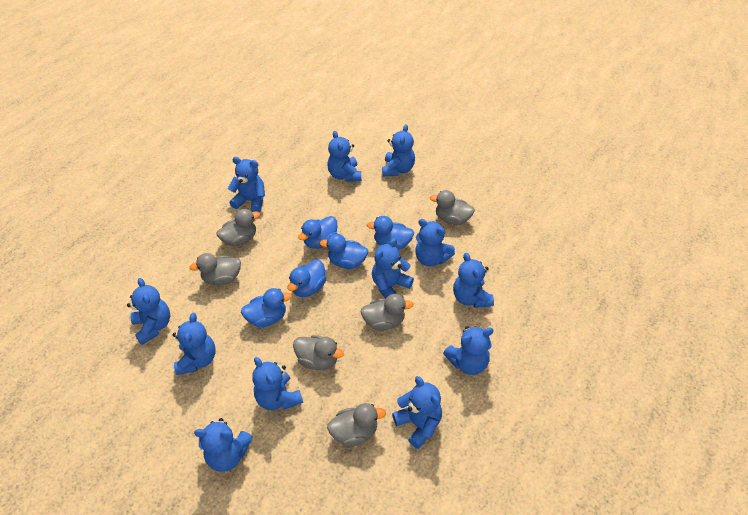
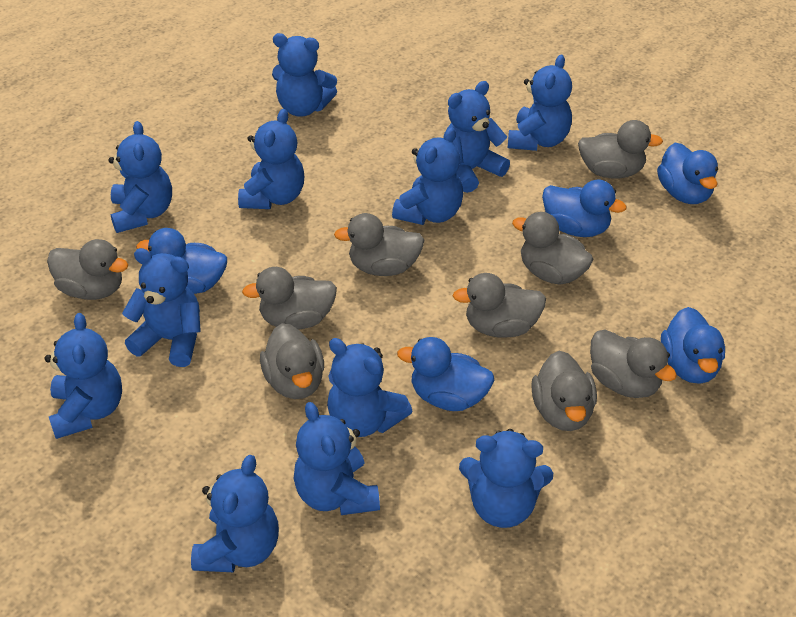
grey duck: 6 -> 9

